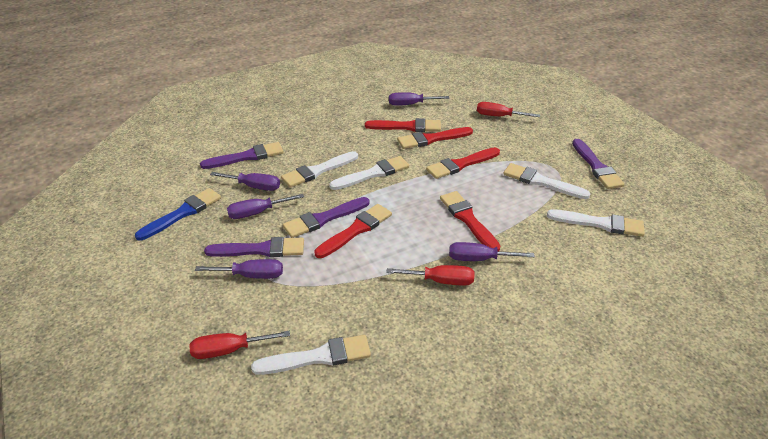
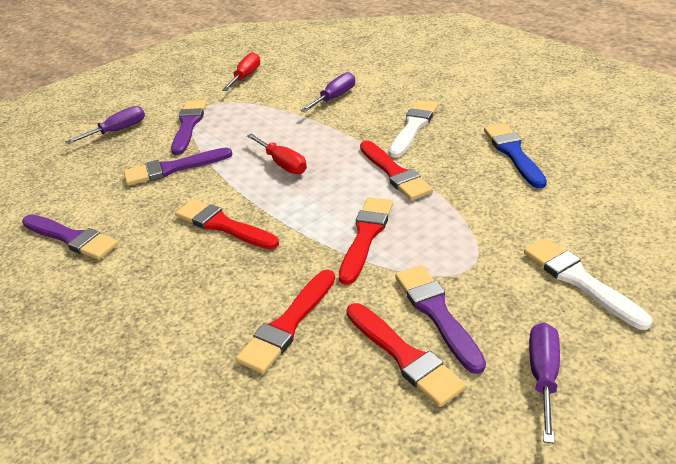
purple screwdriver: 5 -> 3
red screwdriver: 3 -> 2
white brush: 5 -> 2

